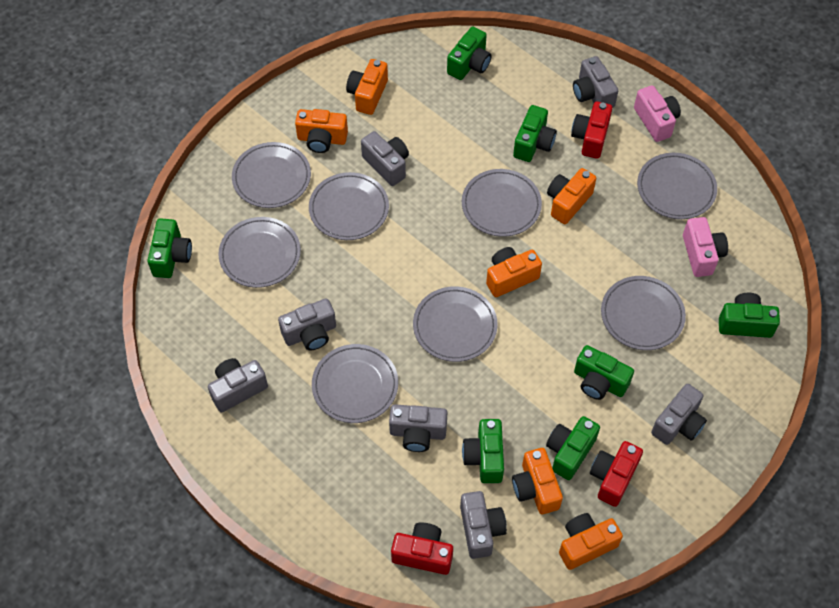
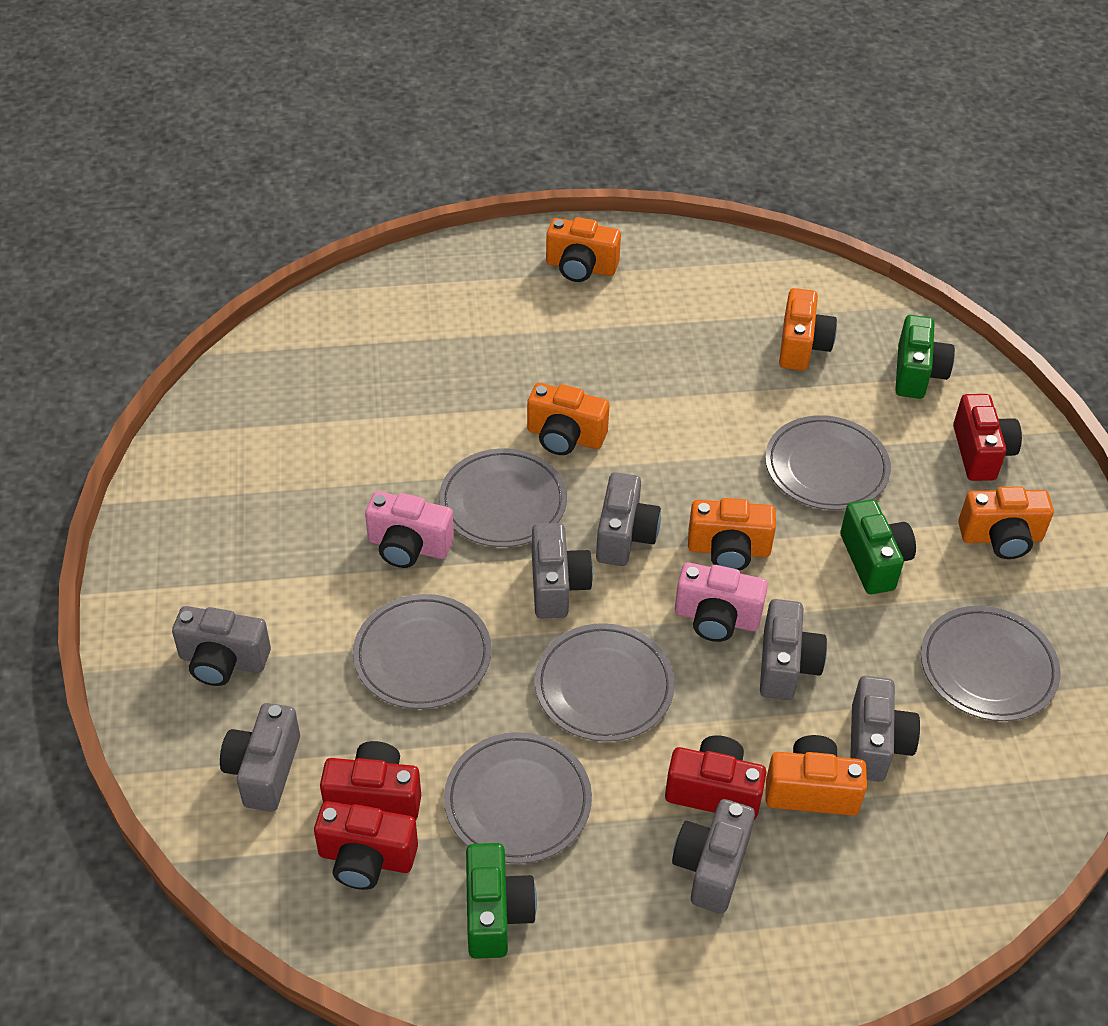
green camera: 7 -> 3
grey plate: 8 -> 6
red camera: 3 -> 4

